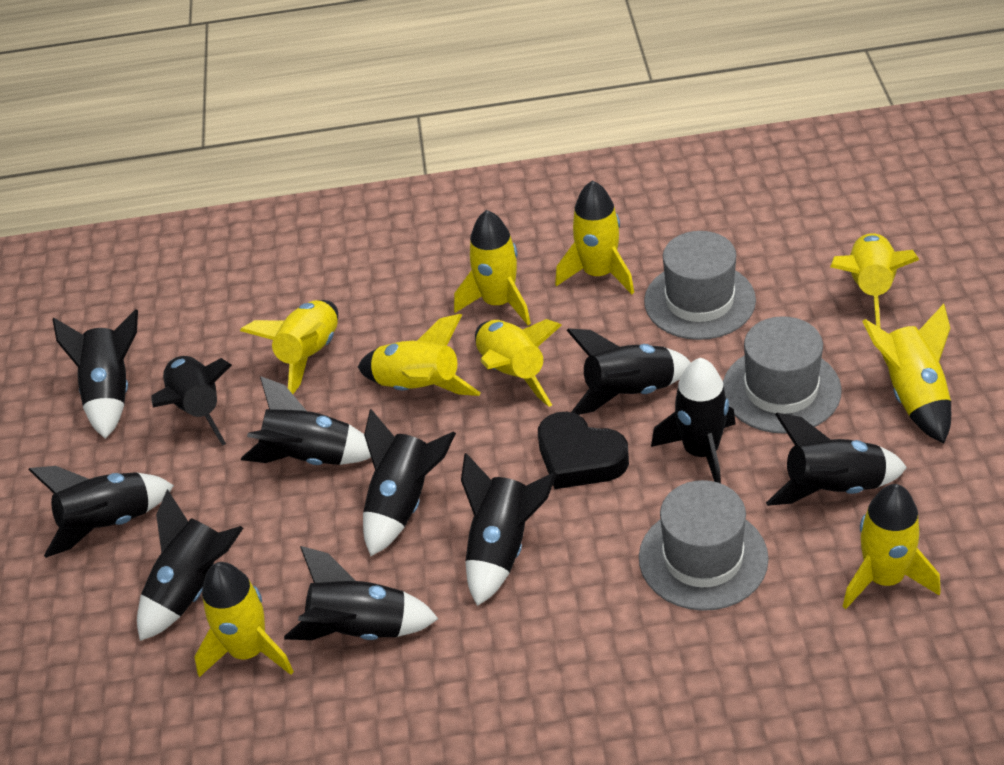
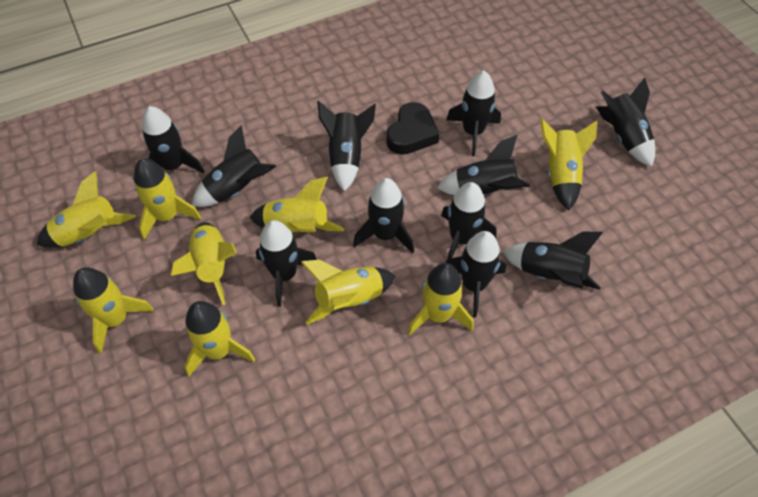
grey hat: 3 -> 0

